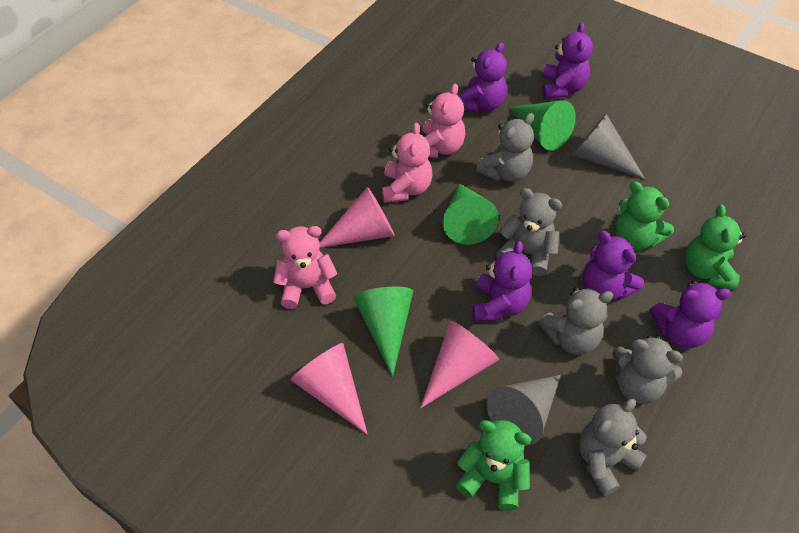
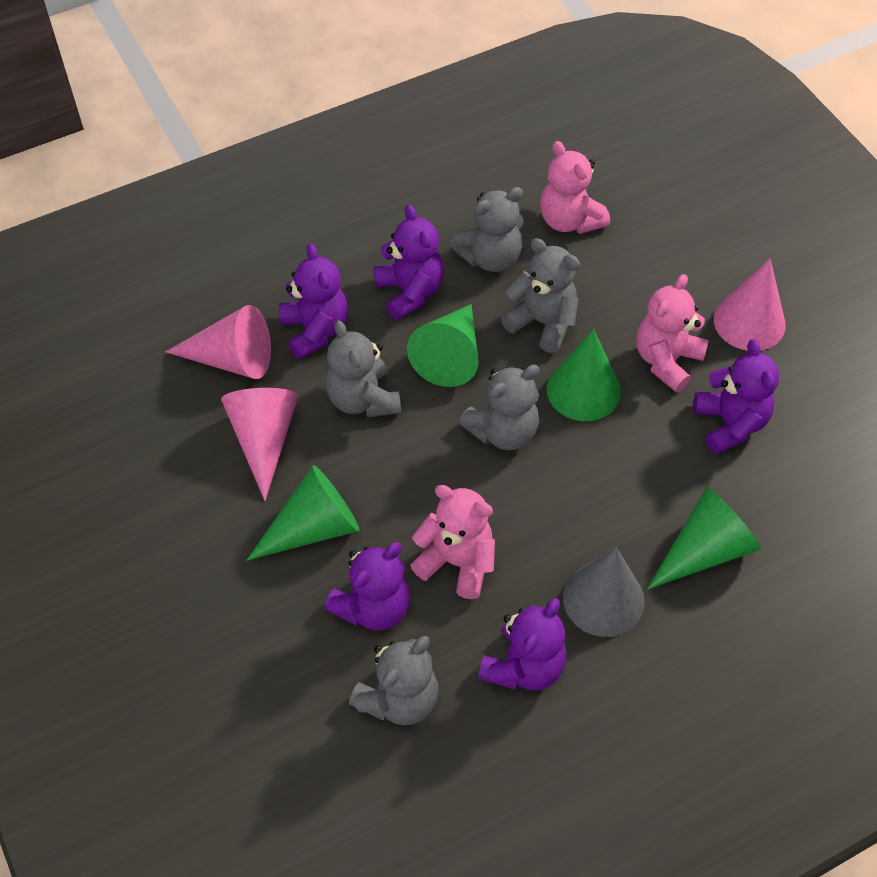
green cone: 3 -> 4
green teddy bear: 3 -> 0
grey cone: 2 -> 1

